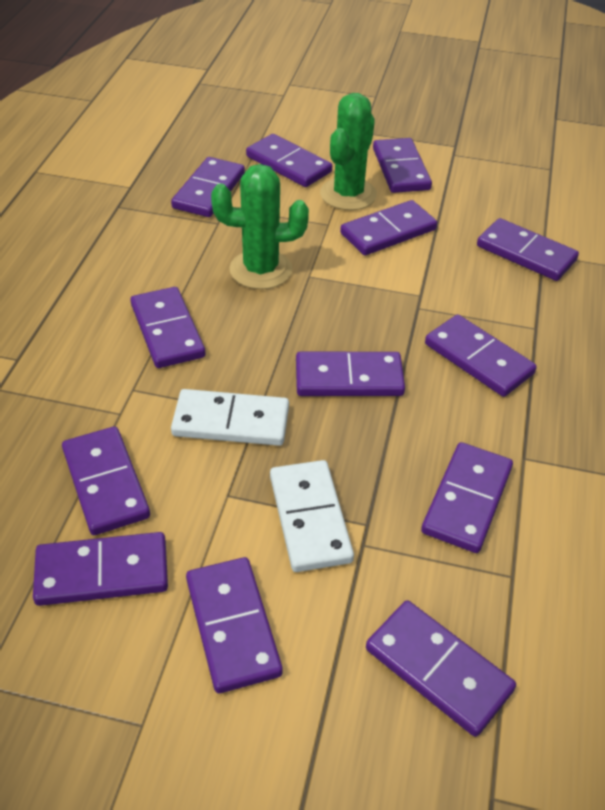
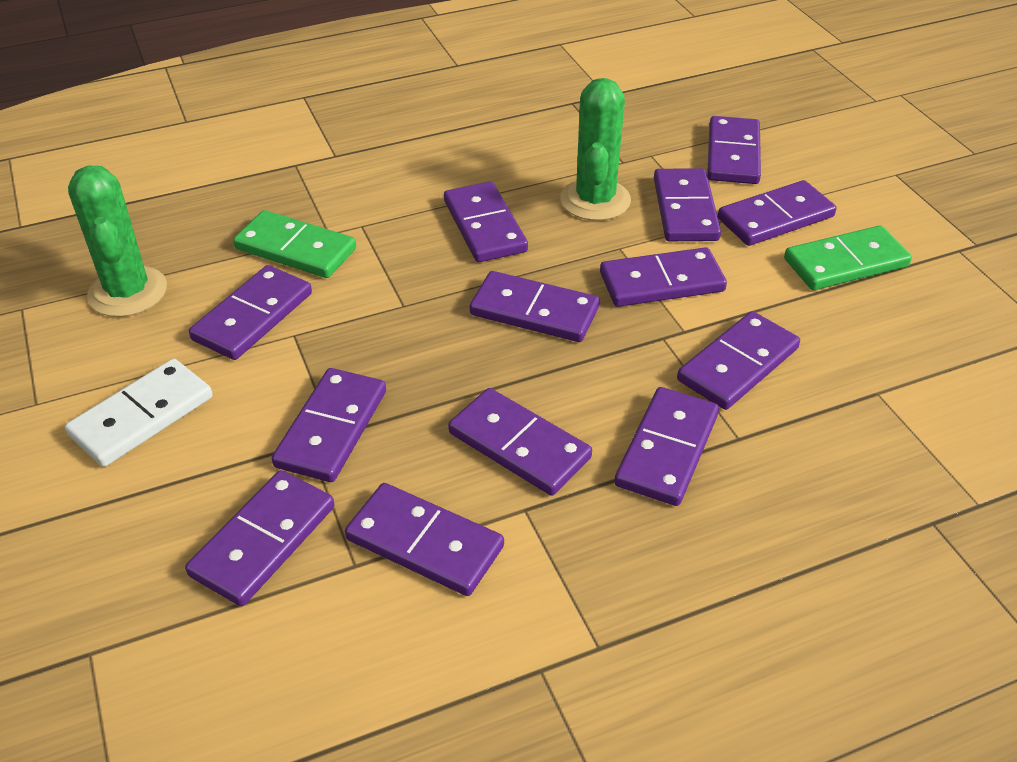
green domino: 0 -> 2
white domino: 2 -> 1

